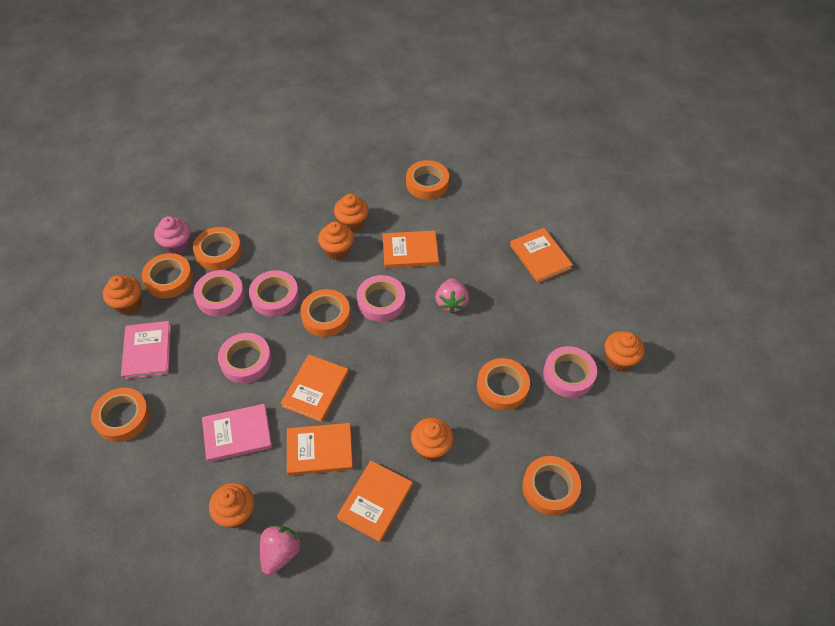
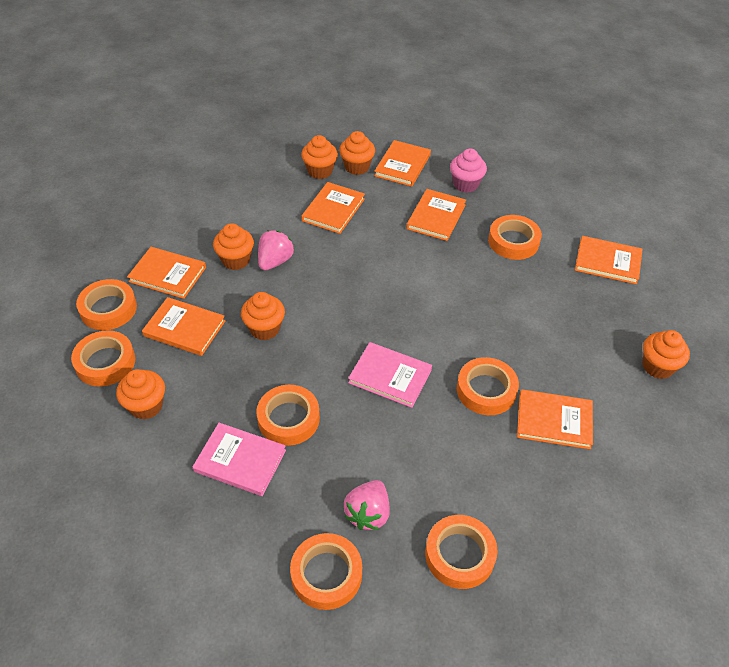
orange book: 5 -> 7
pink tape: 5 -> 0

